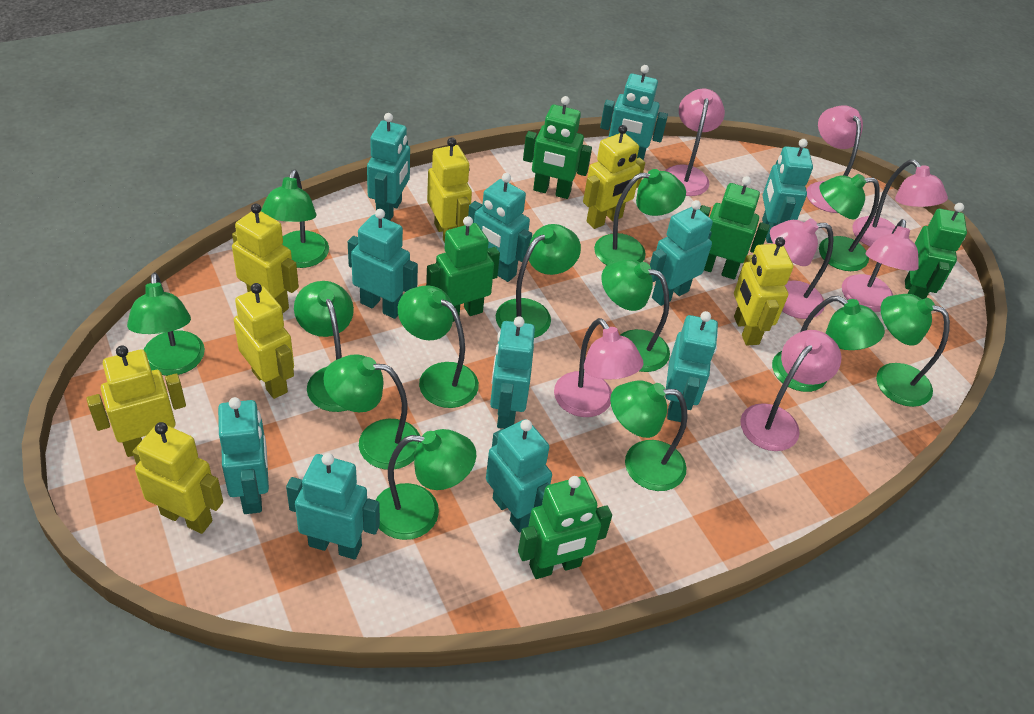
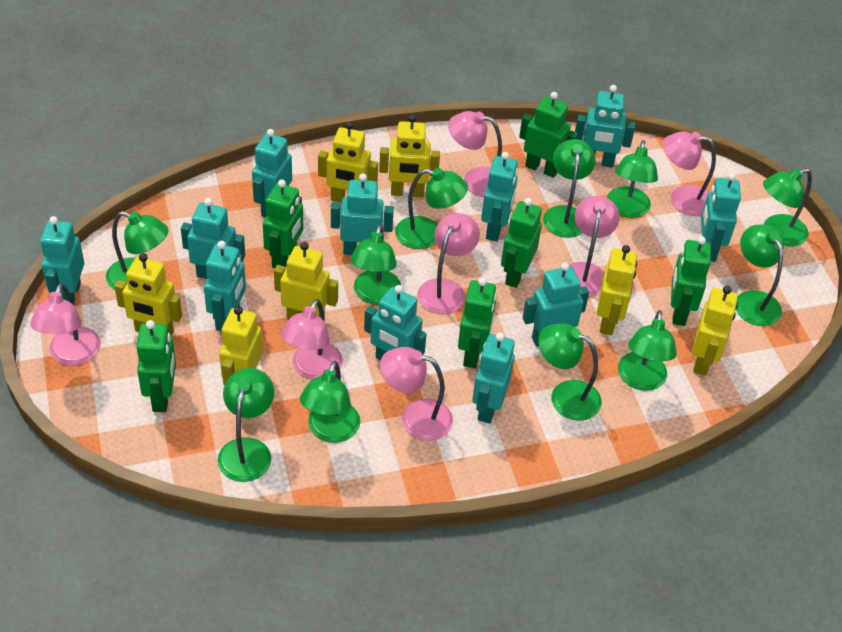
green lamp: 13 -> 11
green robot: 5 -> 6

